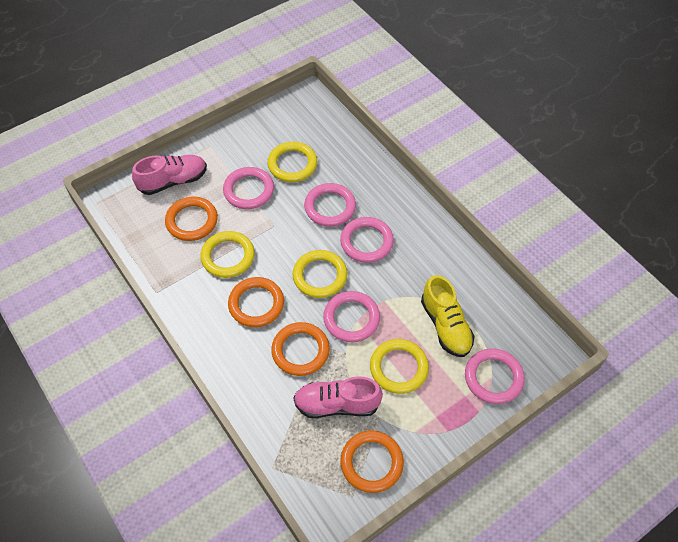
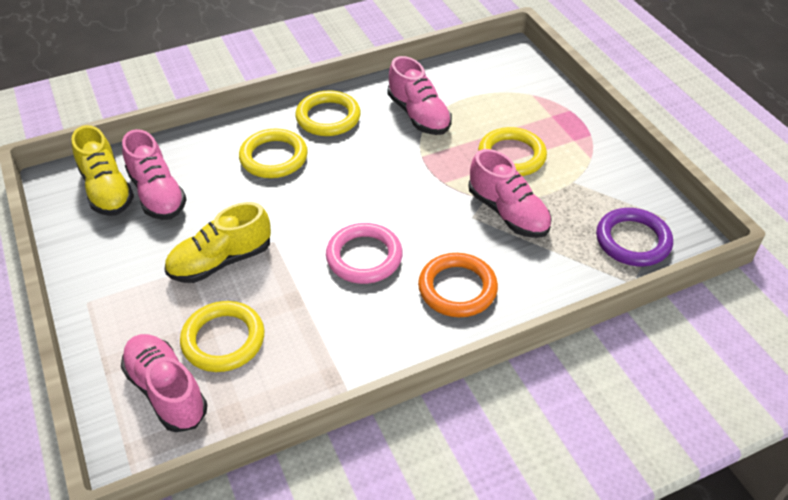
orange ring: 4 -> 1
pink ring: 5 -> 1
pink shoe: 2 -> 4
purple ring: 0 -> 1
yellow shoe: 1 -> 2

